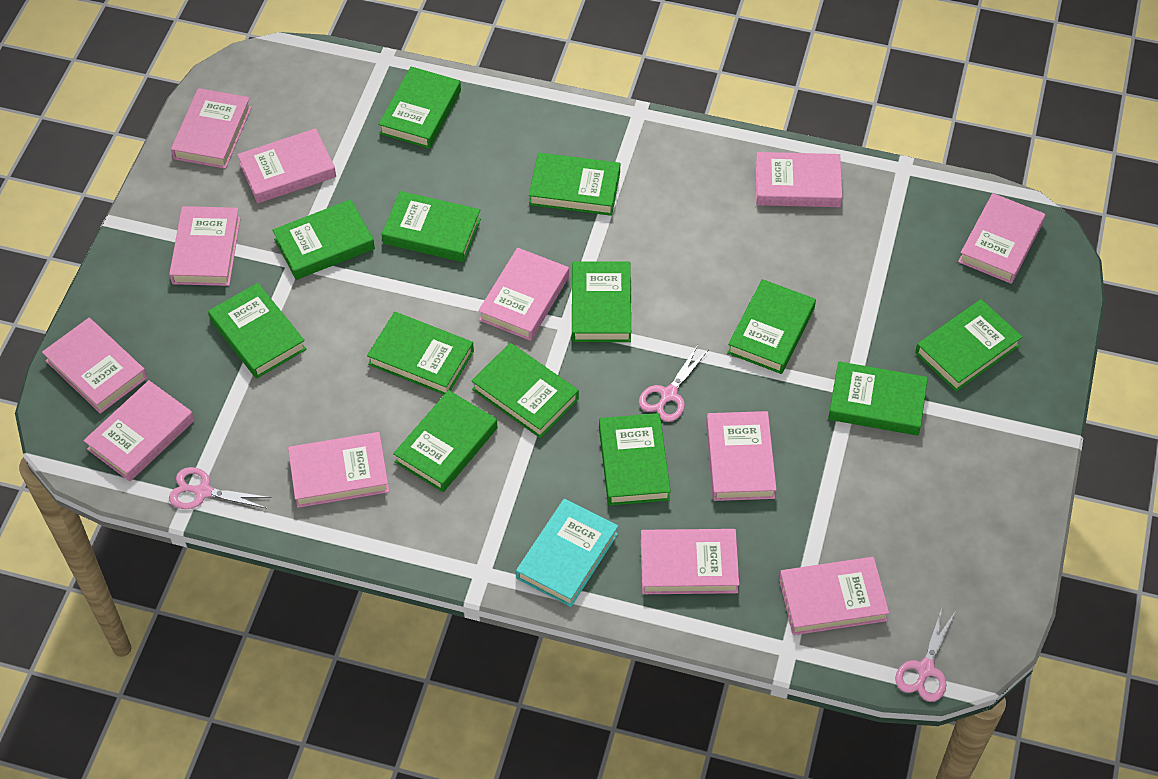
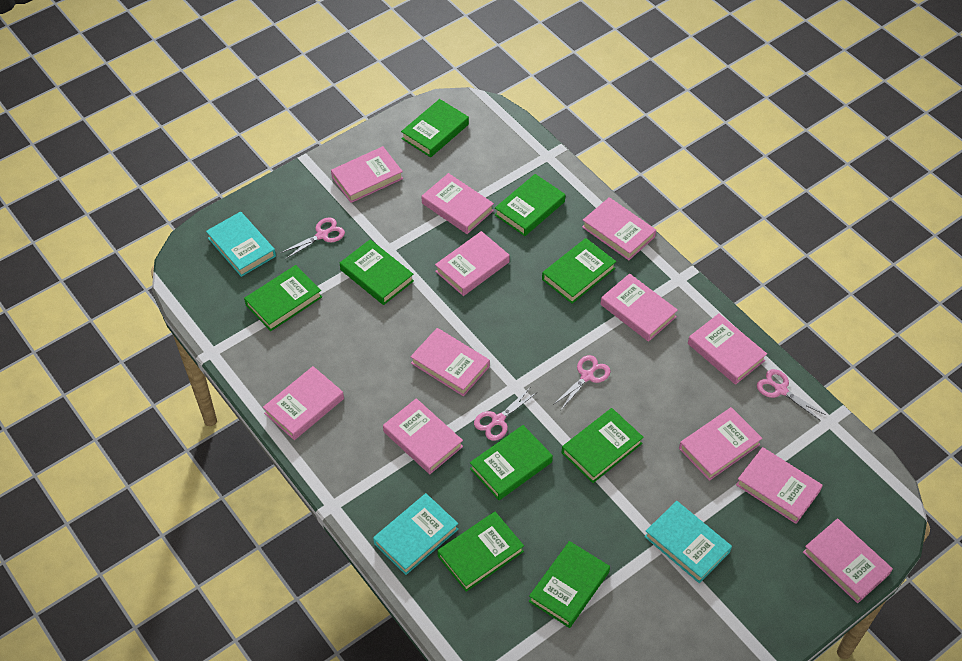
green book: 13 -> 9
pink scissors: 3 -> 4
turquoise book: 1 -> 3

